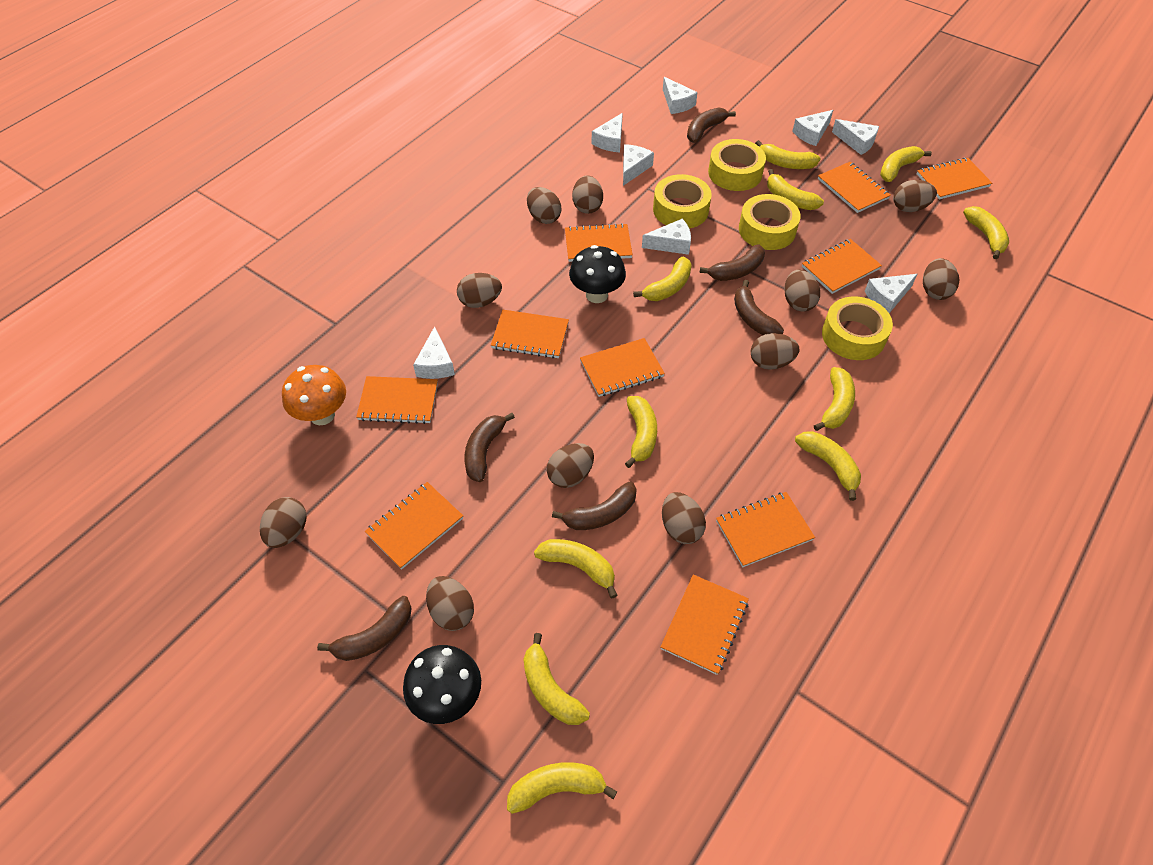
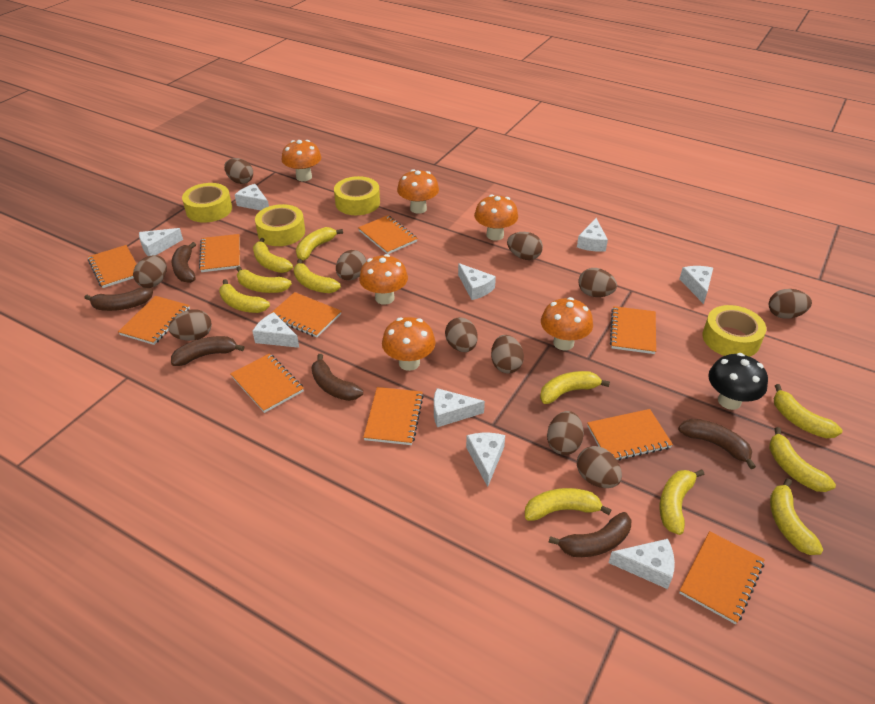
black mushroom: 2 -> 1
orange mushroom: 1 -> 6
white cheese: 8 -> 9

